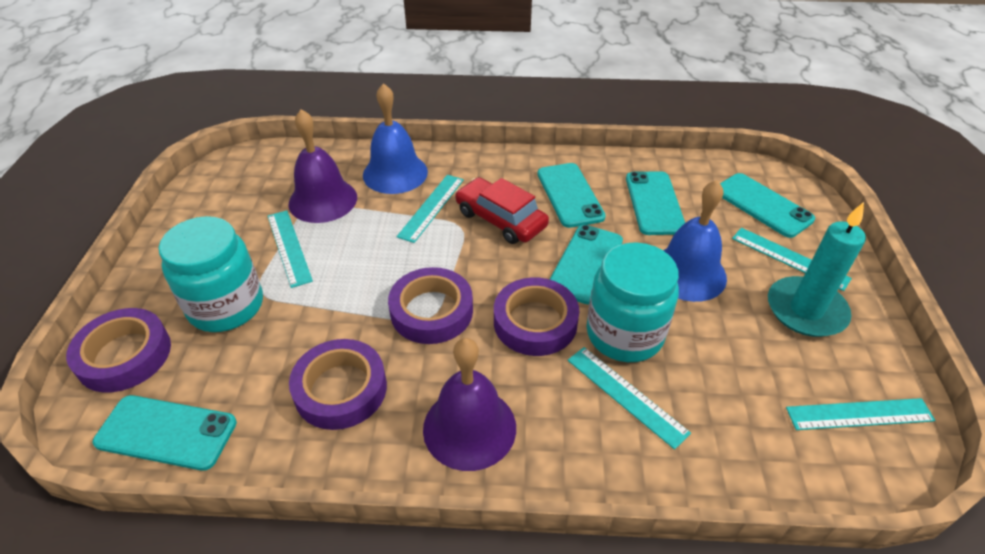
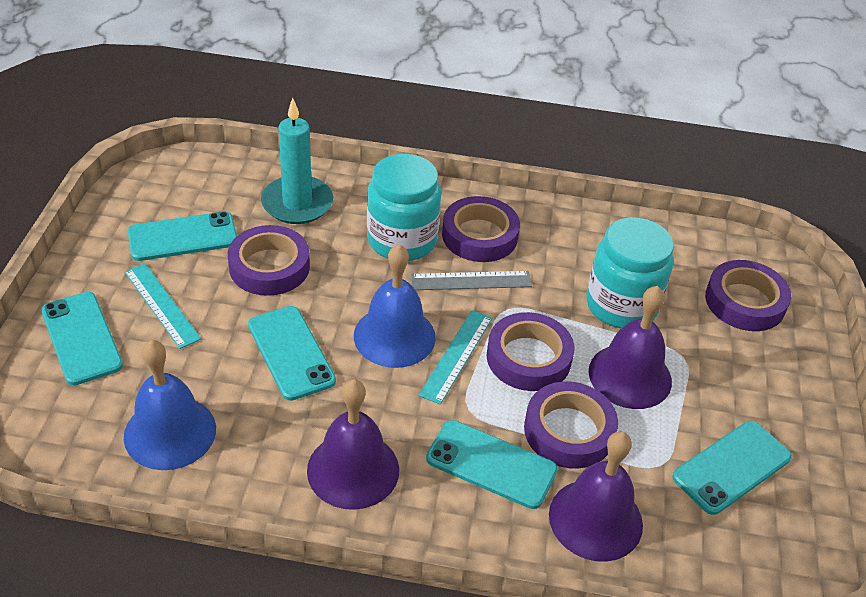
grey ruler: 0 -> 1
purple bell: 2 -> 3
purple tape: 4 -> 5
red car: 1 -> 0
turquoise ruler: 5 -> 2

